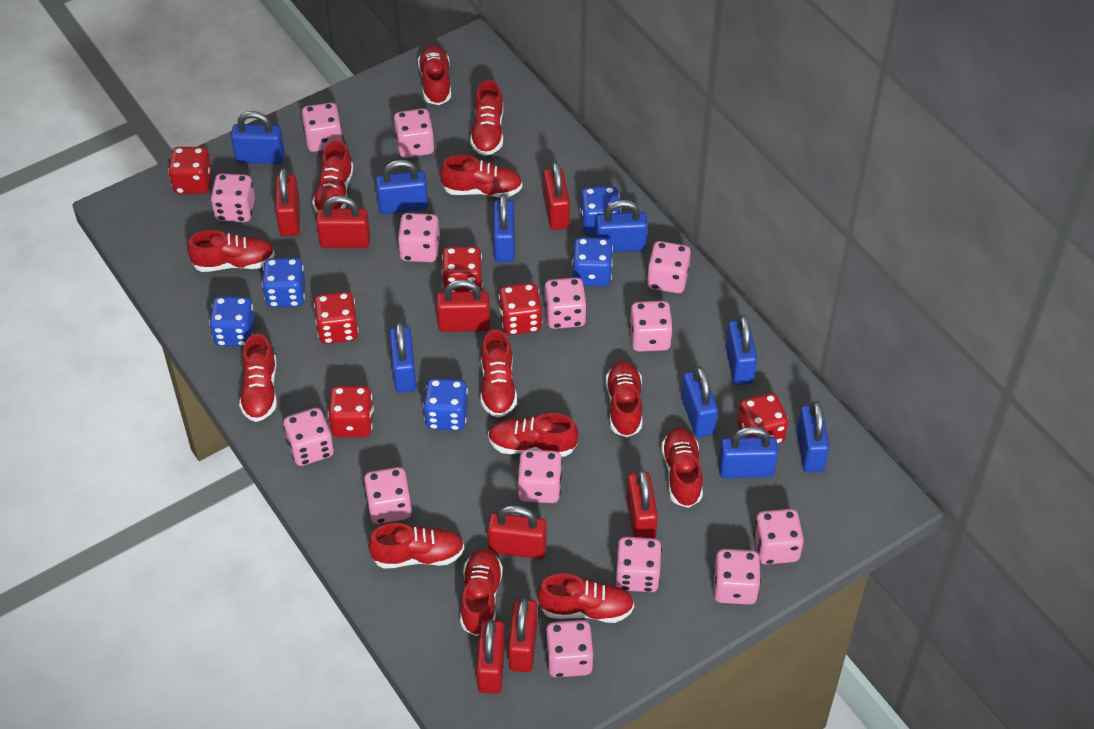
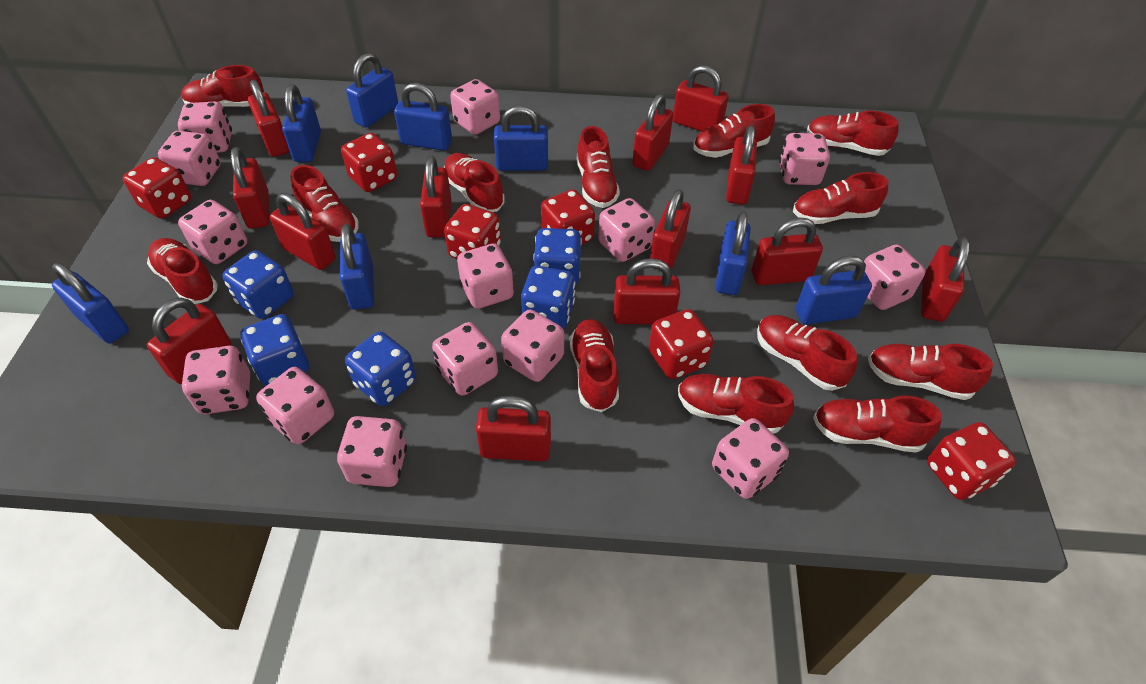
blue padlock: 9 -> 8
red padlock: 8 -> 13

